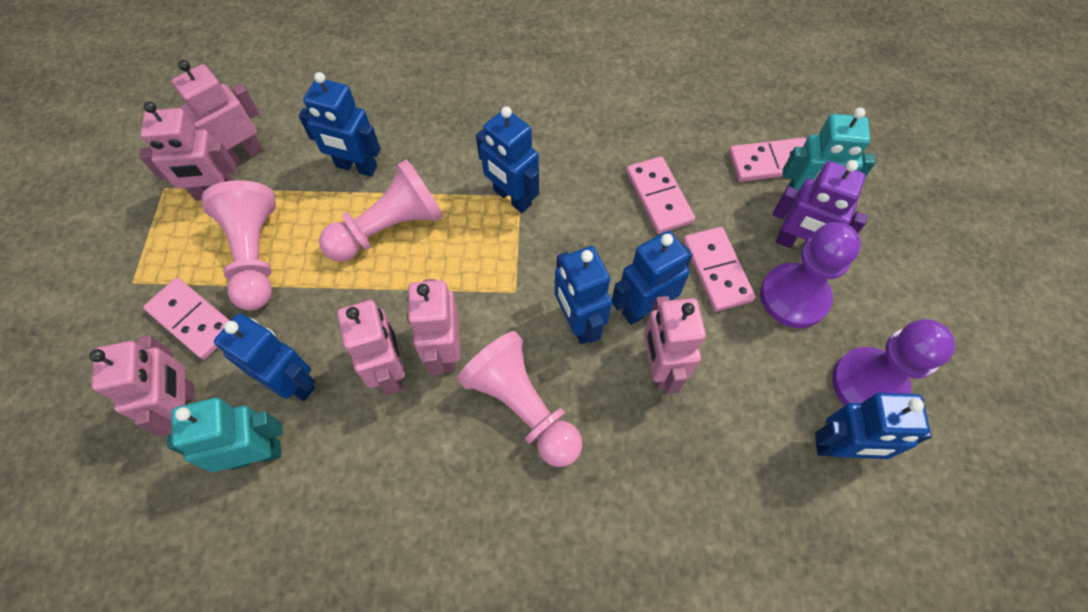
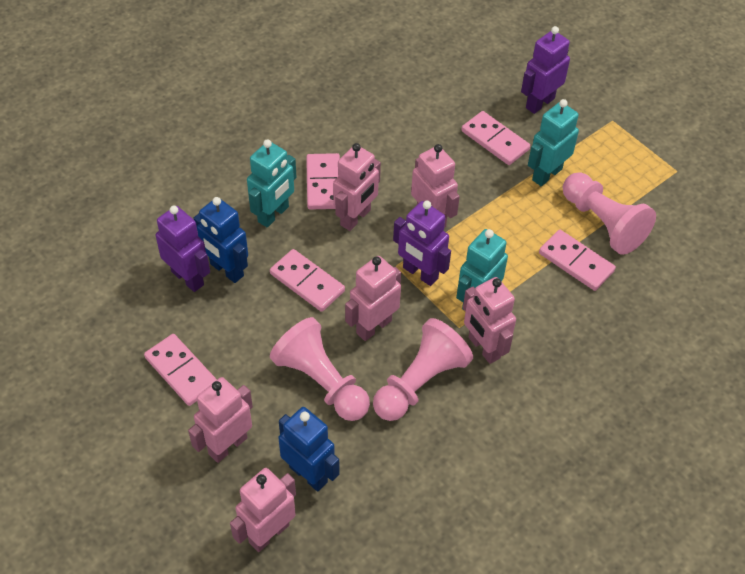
blue robot: 6 -> 2
pink domino: 4 -> 5
purple pawn: 2 -> 0
purple robot: 1 -> 3
turquoise robot: 2 -> 3

